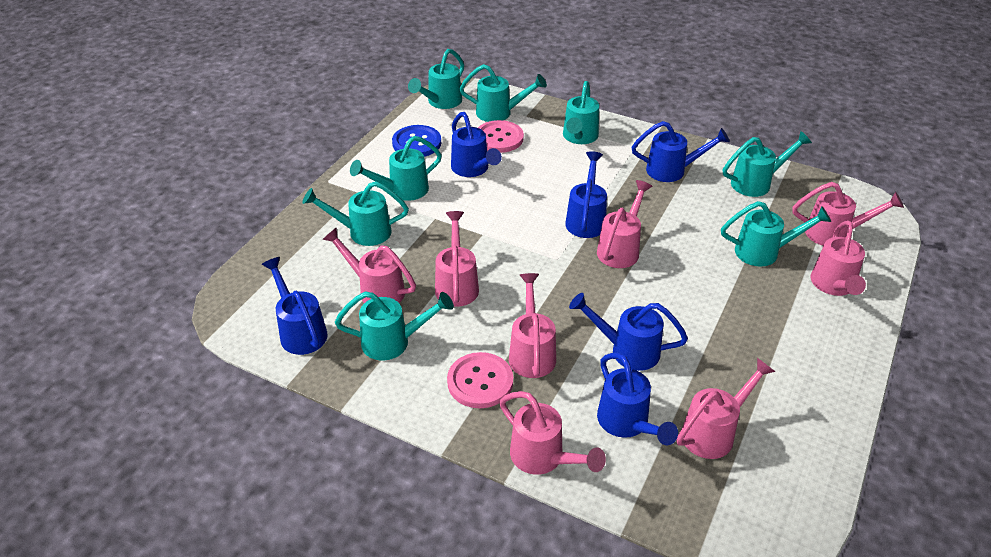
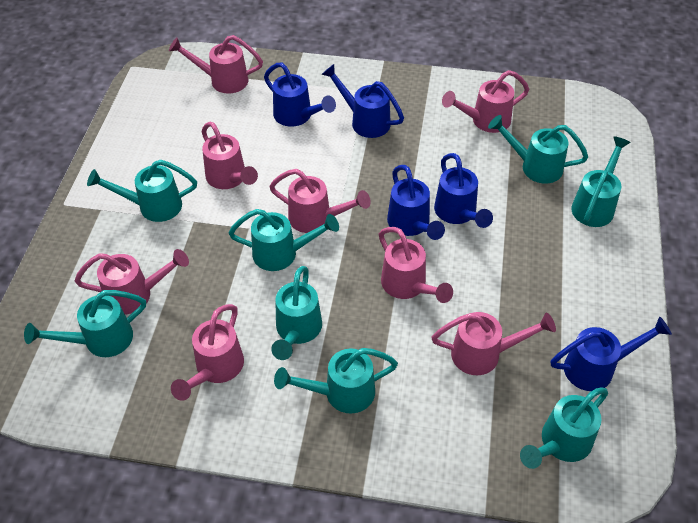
blue button: 1 -> 0
blue watering can: 6 -> 5
pink button: 2 -> 0

